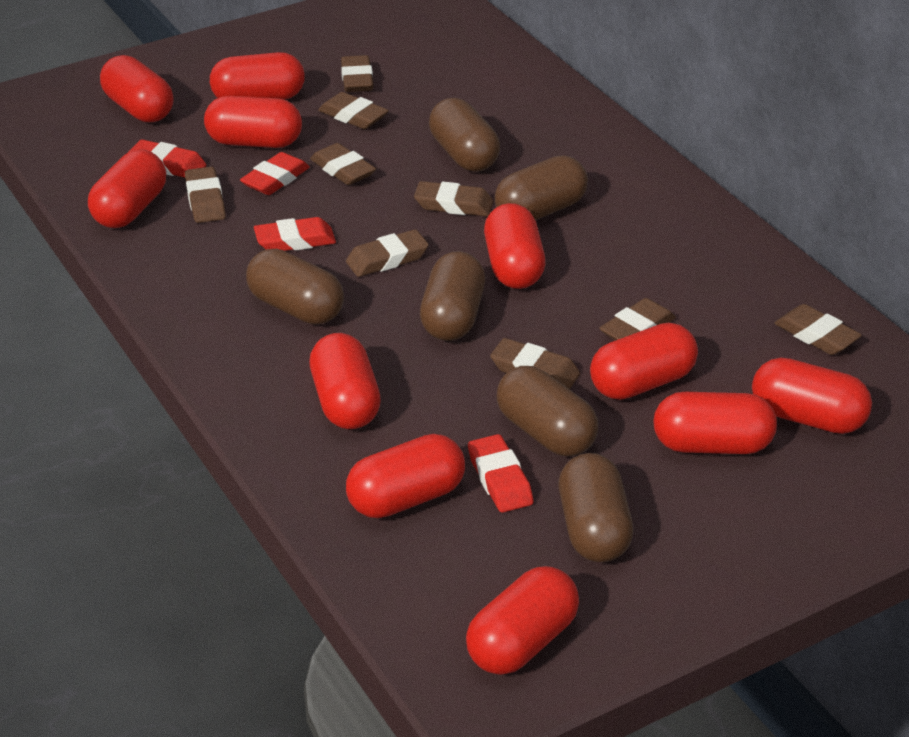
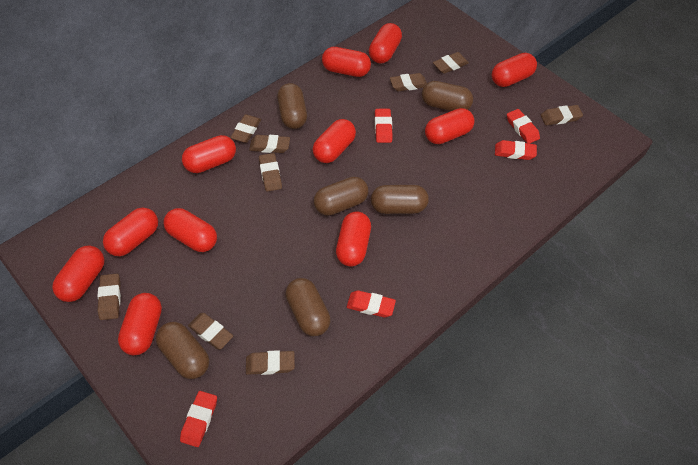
red eraser: 4 -> 5

